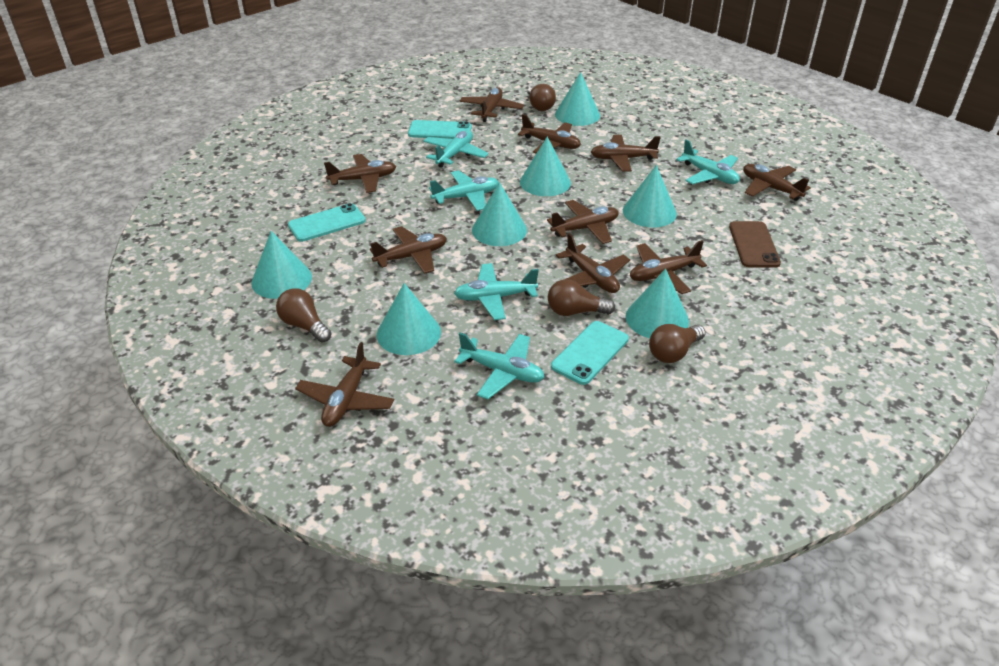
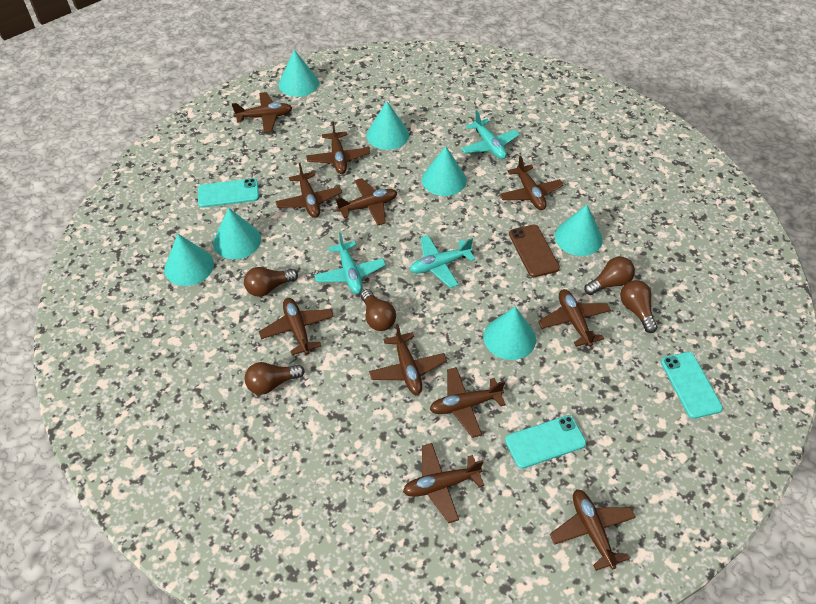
brown light bulb: 4 -> 5
brown plane: 10 -> 11
turquoise plane: 5 -> 3

